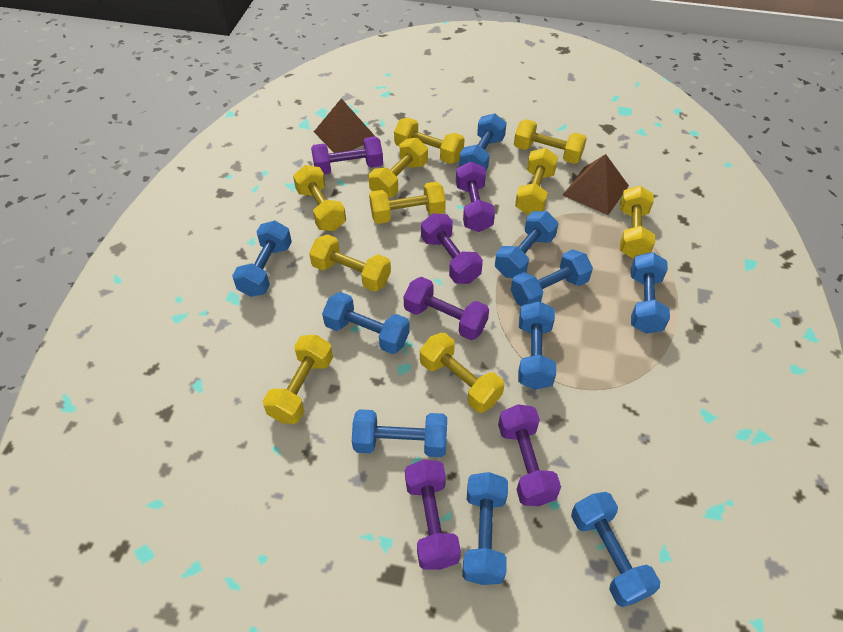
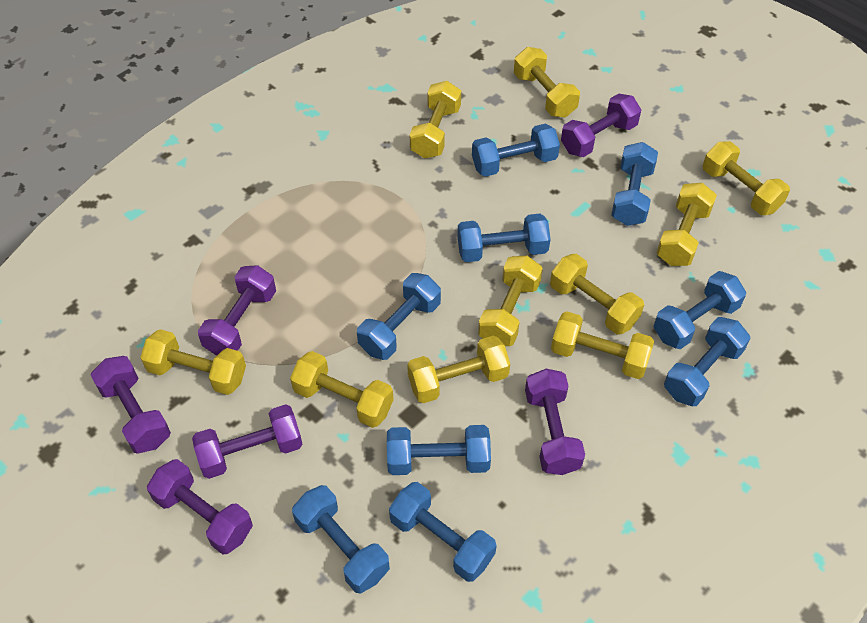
blue dumbbell: 10 -> 9
brown pyramid: 2 -> 0

